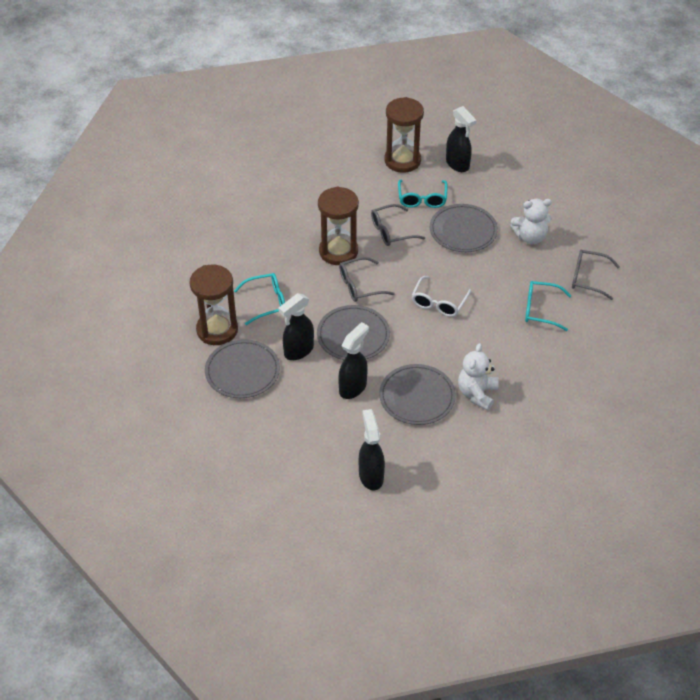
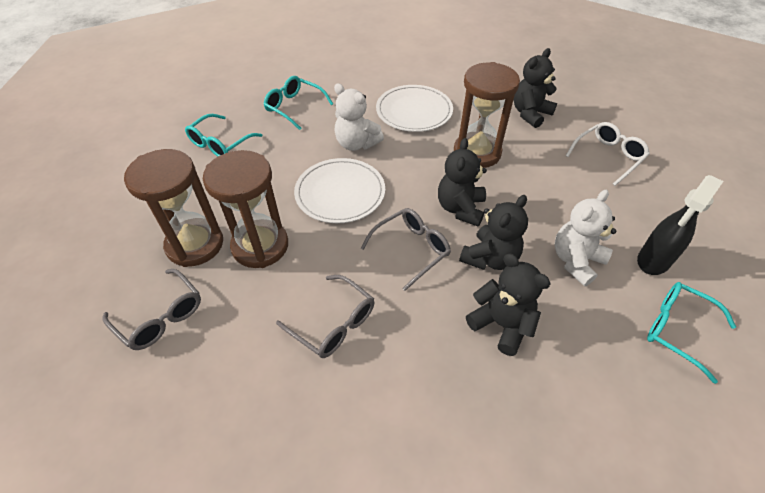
black spray bottle: 4 -> 1
black teddy bear: 0 -> 4
grey plate: 4 -> 0
white plate: 0 -> 2

